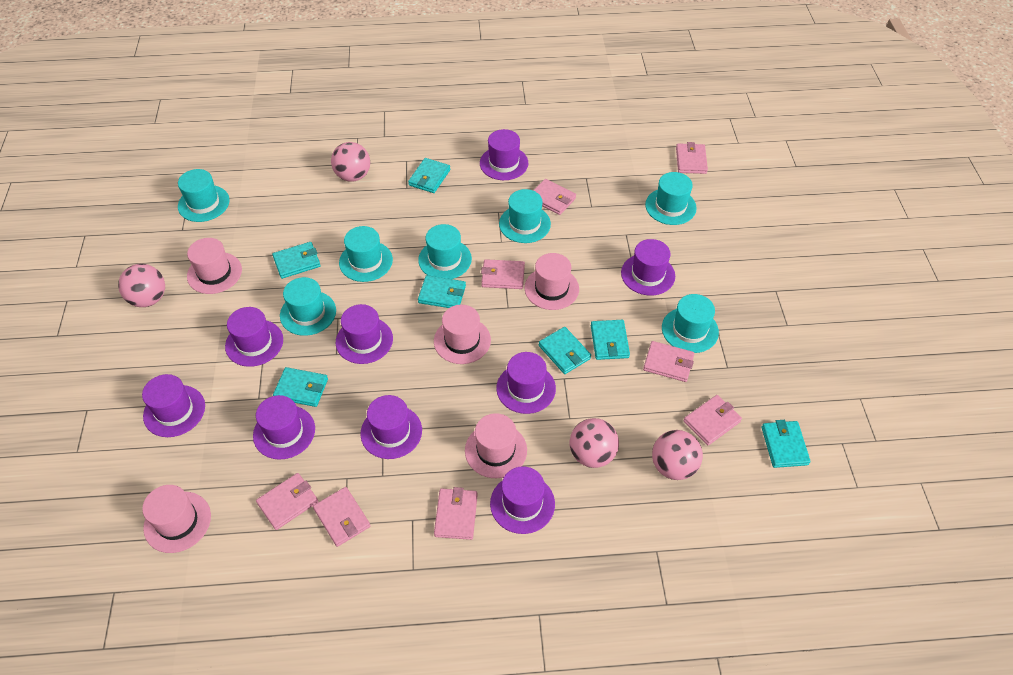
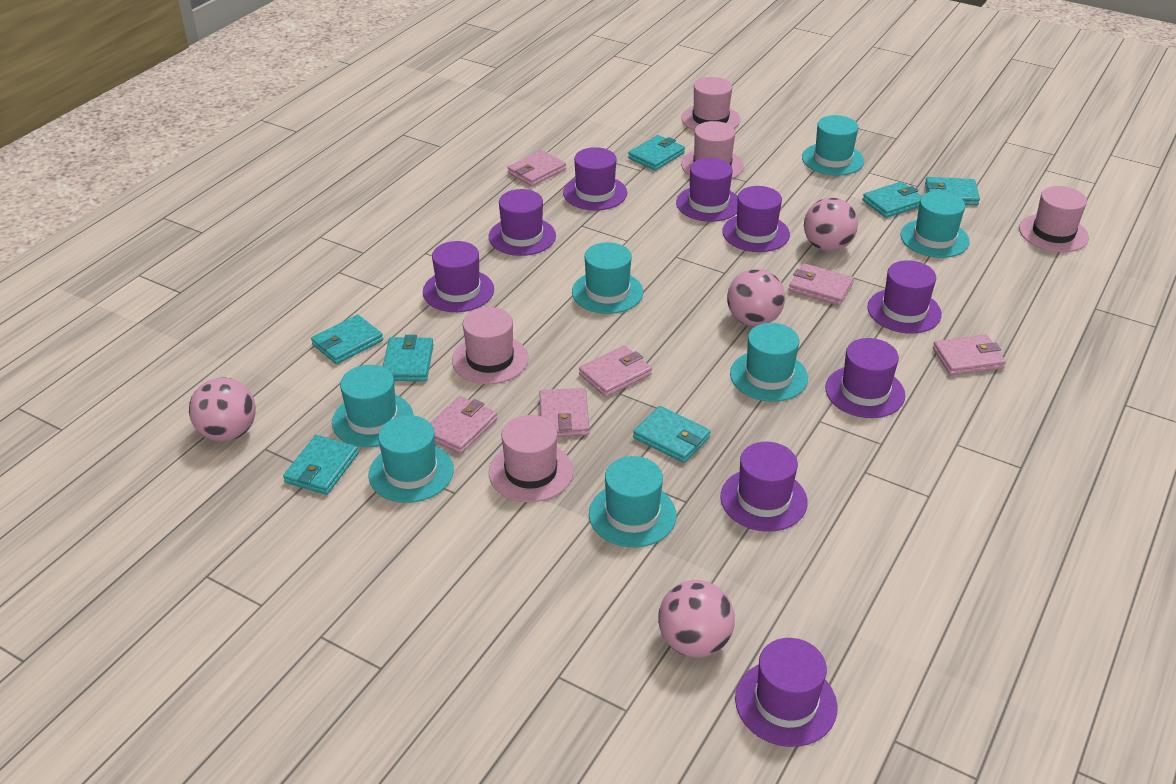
pink wallet: 8 -> 6

